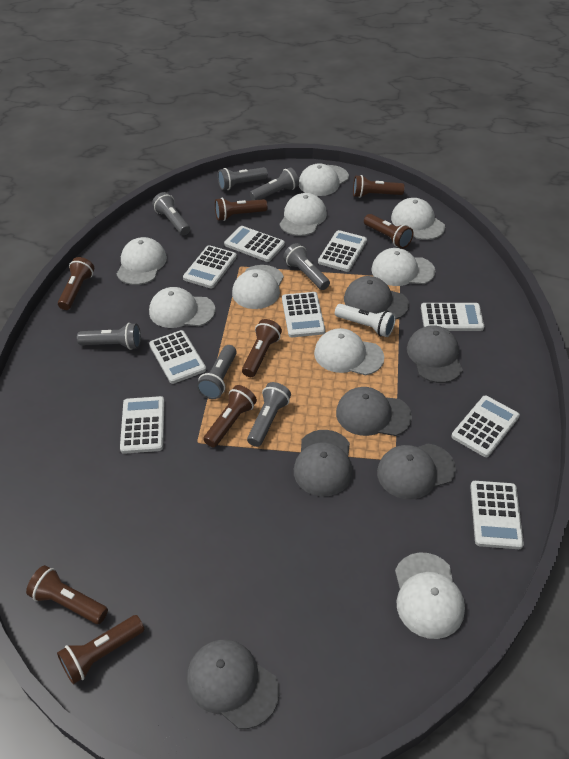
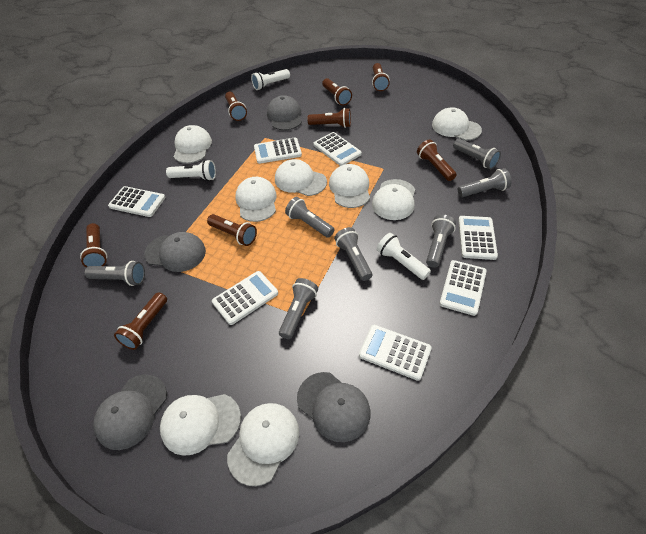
grey cap: 6 -> 4
white calculator: 9 -> 7
white cap: 9 -> 8
white flashlight: 1 -> 3

